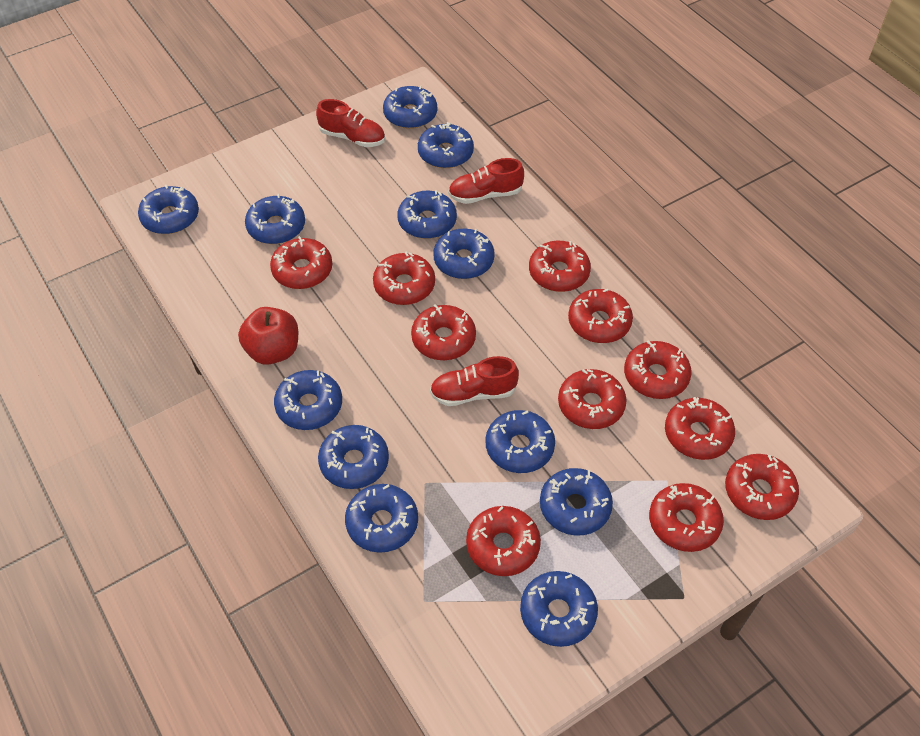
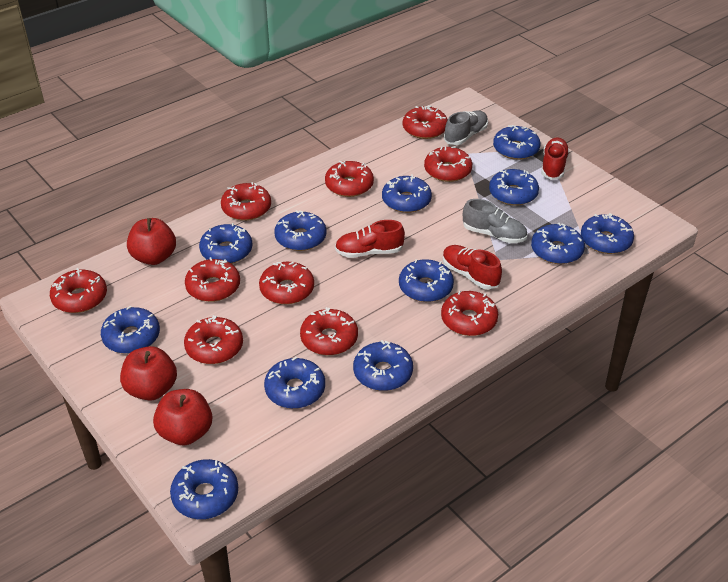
grey shoe: 0 -> 2
red apple: 1 -> 3
red donut: 11 -> 10

